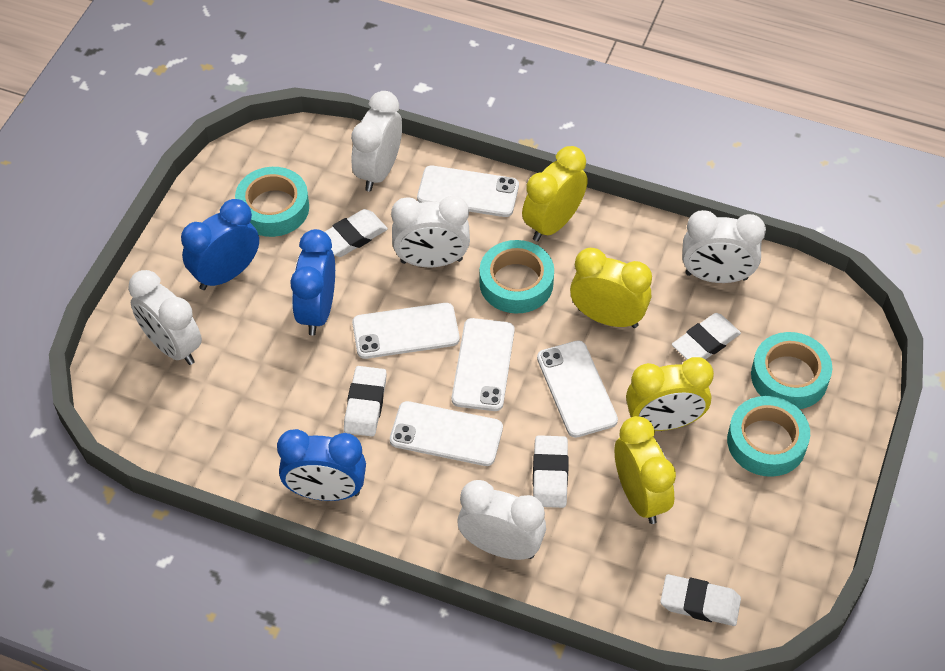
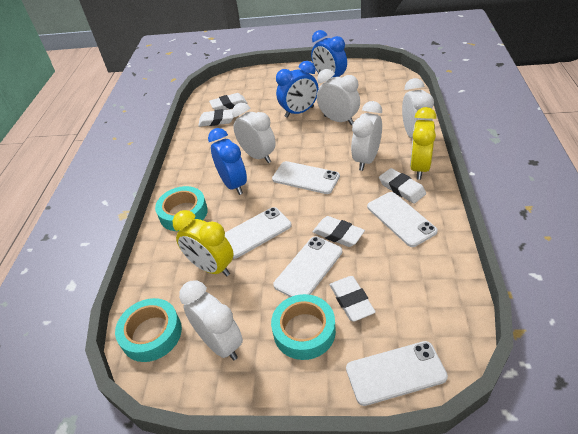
turquoise tape: 4 -> 3
yellow clock: 4 -> 2

